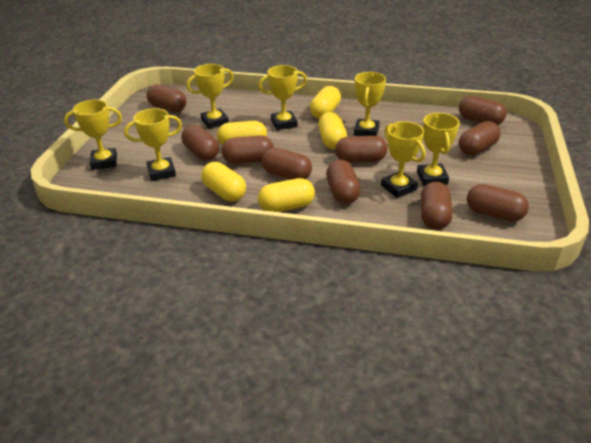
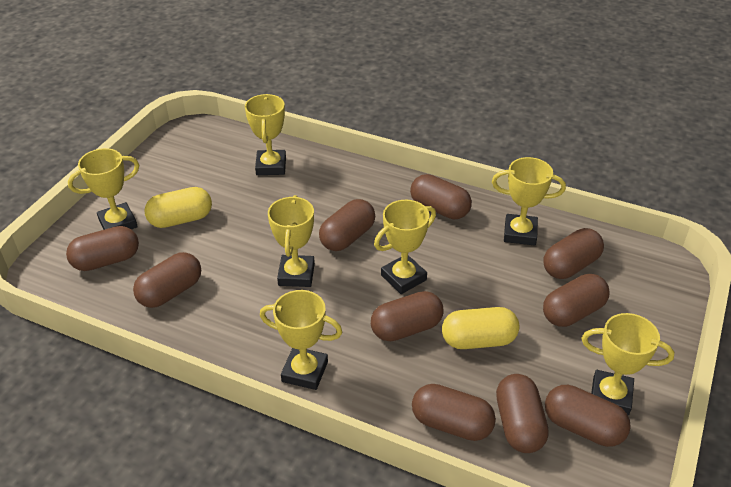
yellow capsule: 5 -> 2

